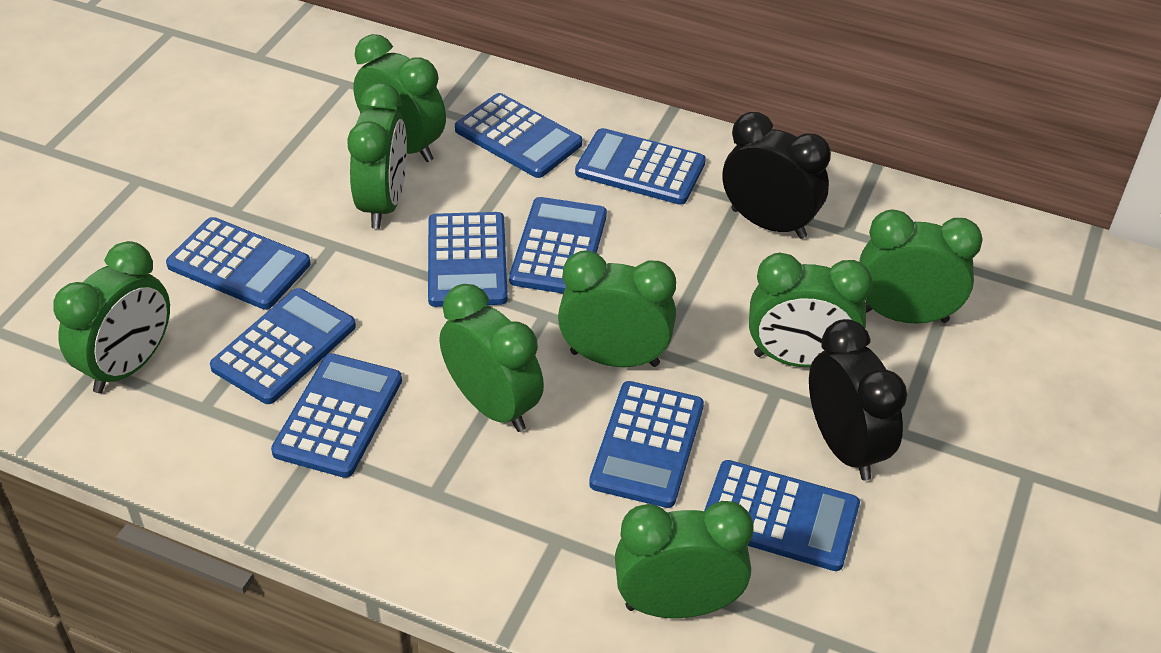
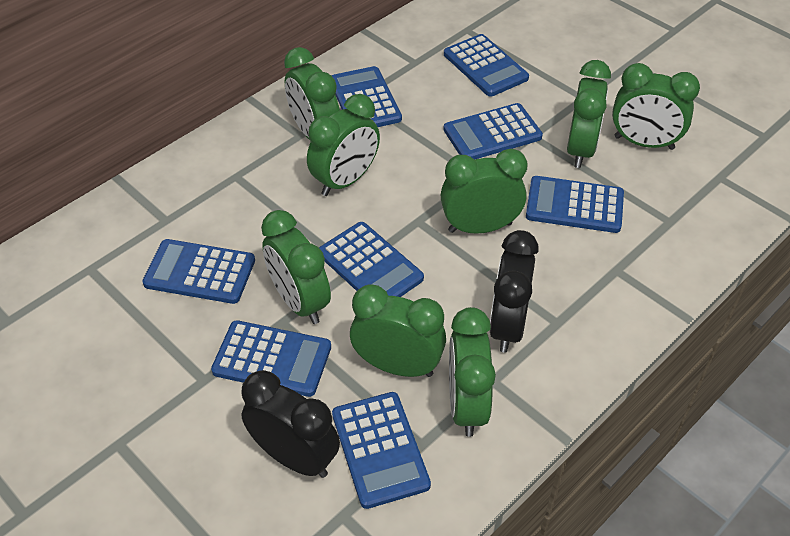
blue calculator: 9 -> 8

